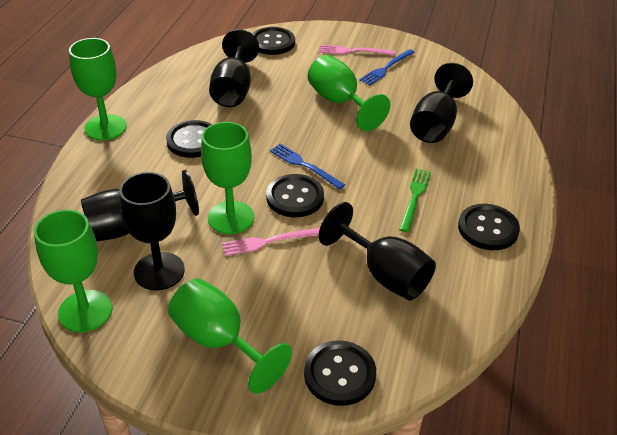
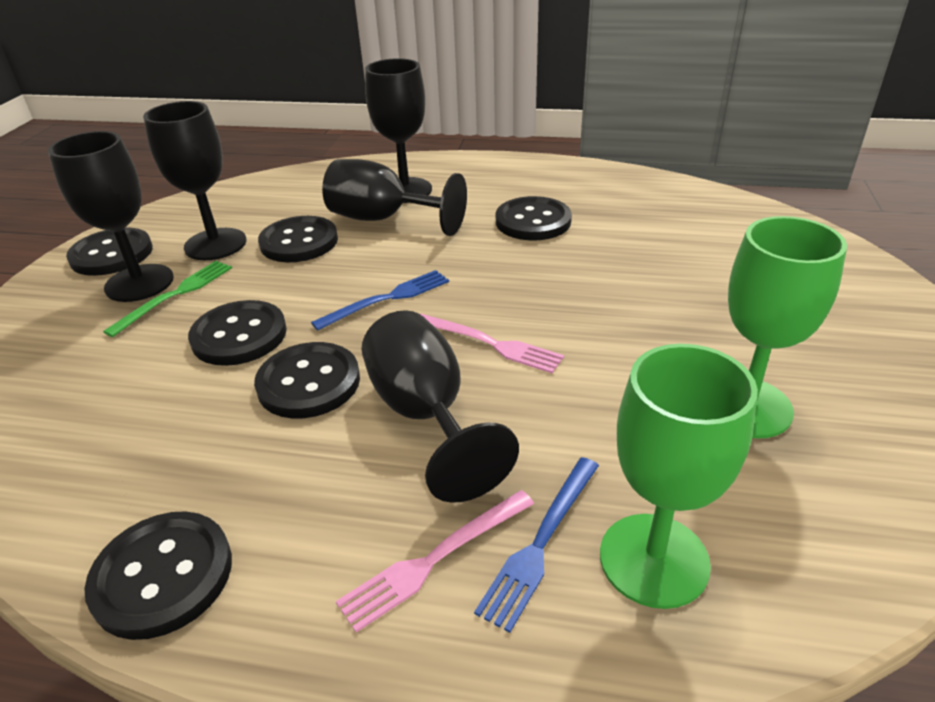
black button: 5 -> 6
green goblet: 5 -> 2

